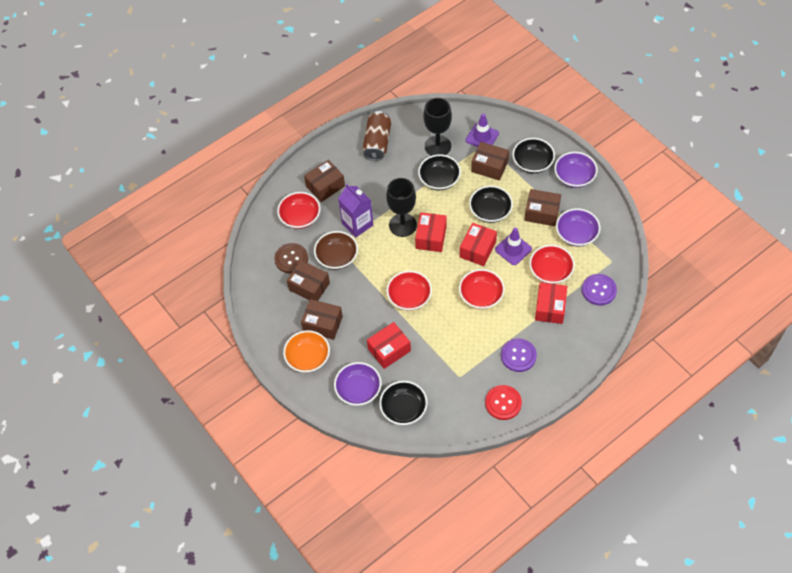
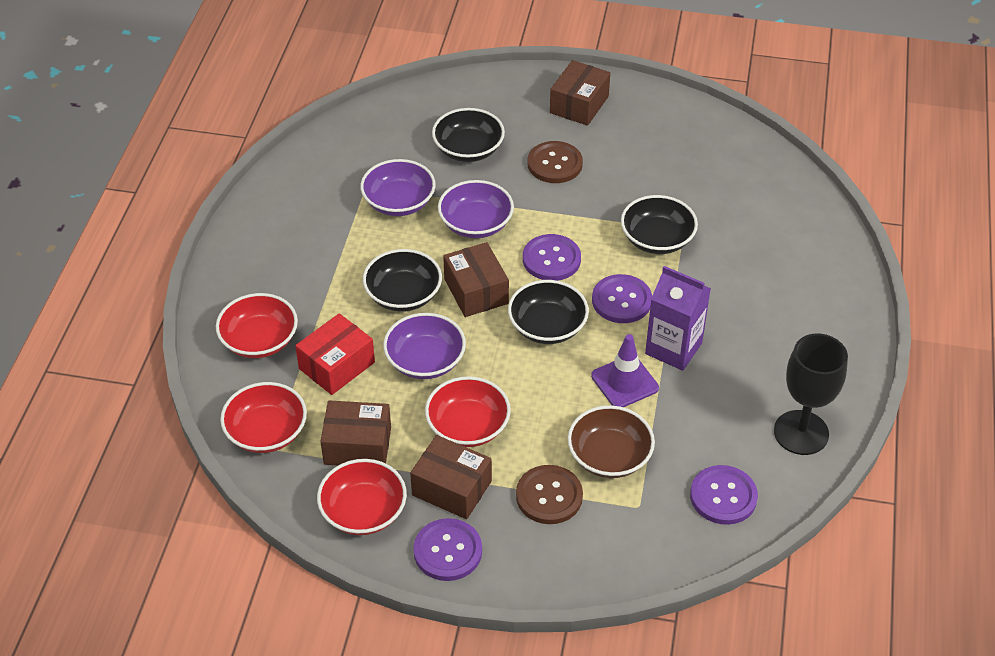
black goblet: 2 -> 1
brown box: 5 -> 4
brown button: 1 -> 2
brown can: 1 -> 0
orange bowl: 1 -> 0
purple button: 2 -> 4
purple traffic cone: 2 -> 1
red box: 4 -> 1
red button: 1 -> 0

